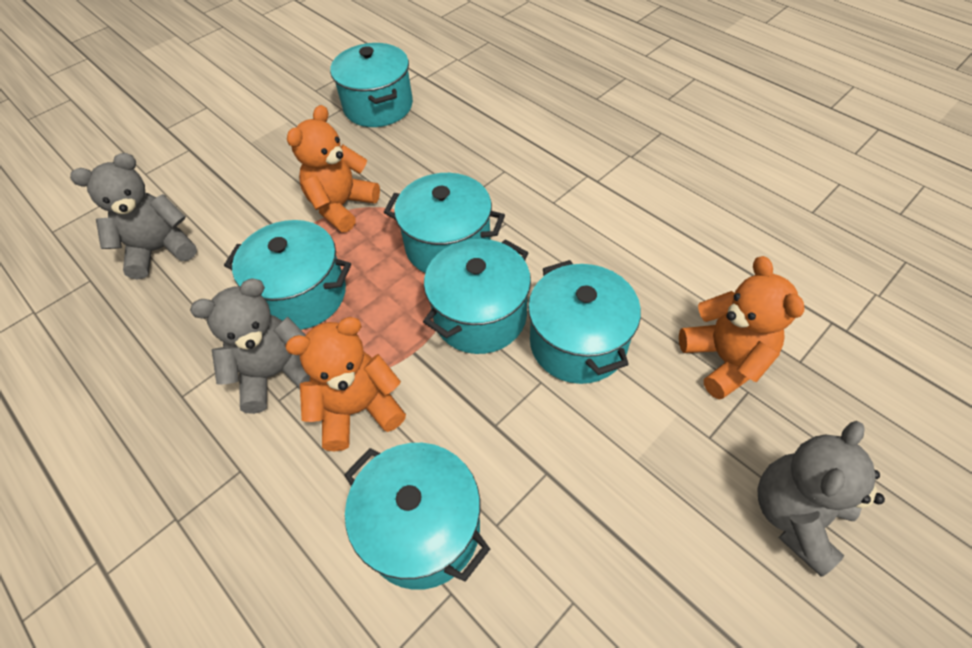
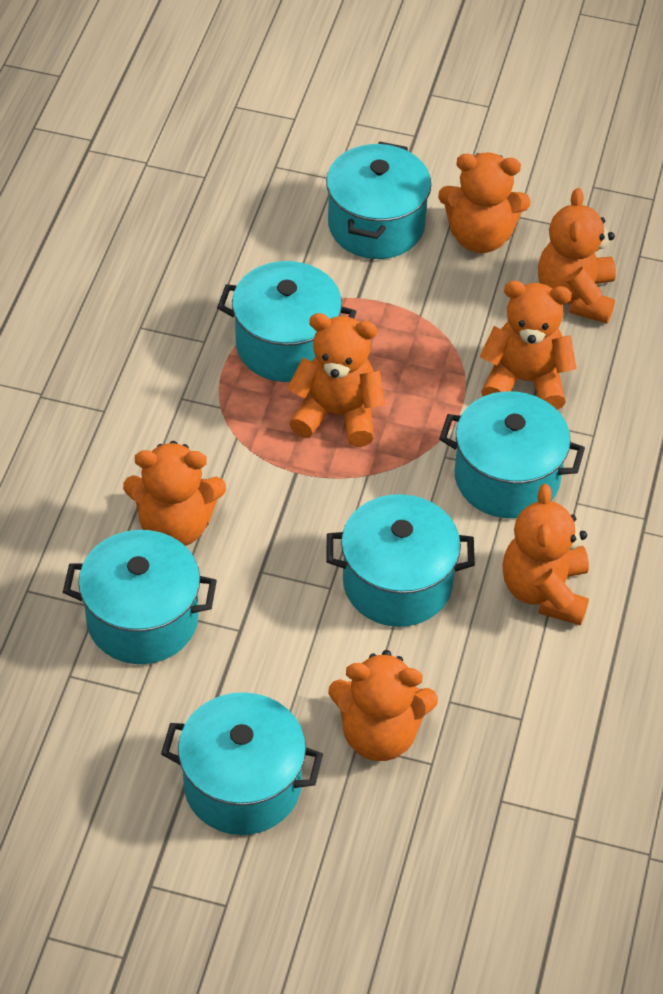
grey teddy bear: 3 -> 0
orange teddy bear: 3 -> 7

